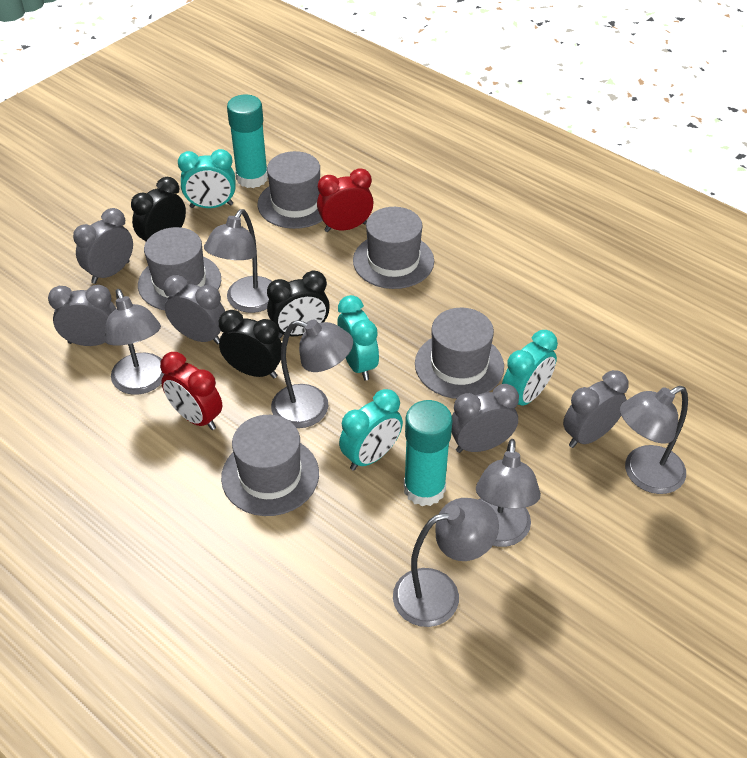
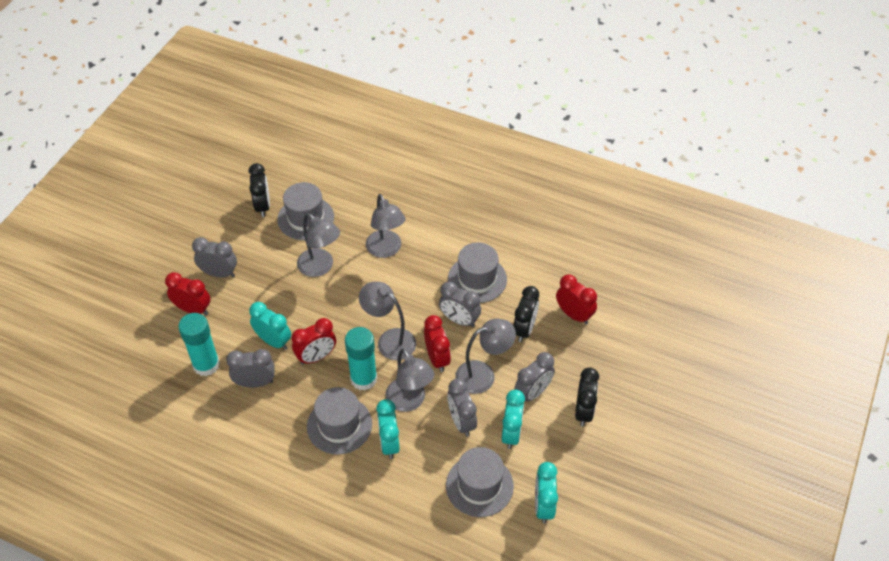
grey hat: 5 -> 4
grey lamp: 6 -> 5
red clock: 2 -> 4

